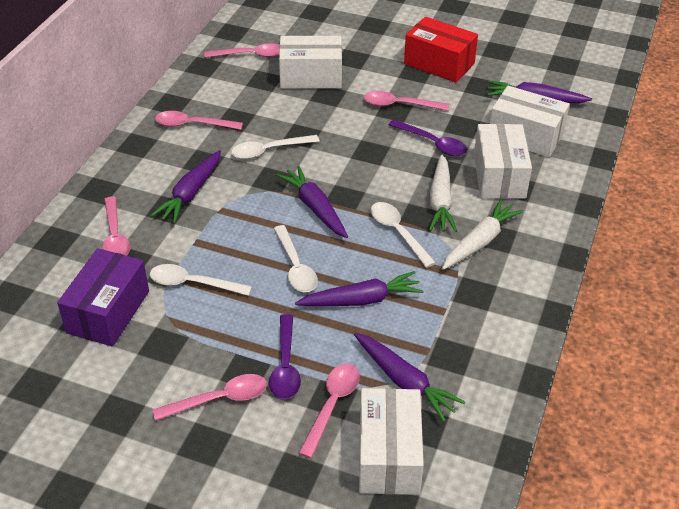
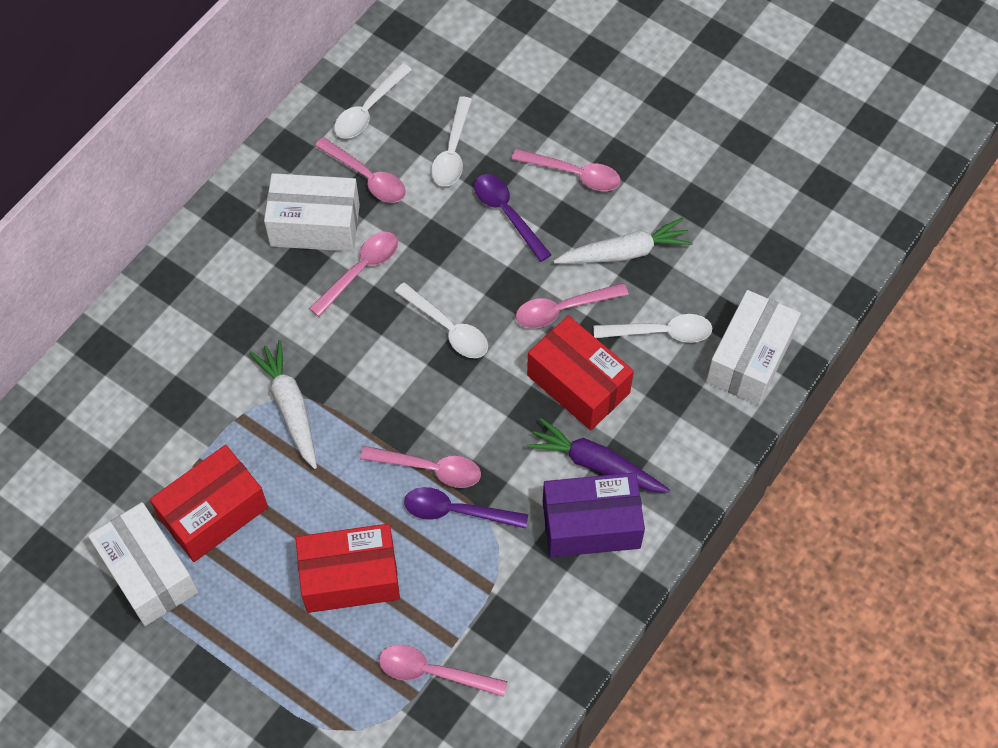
purple carrot: 5 -> 1
red box: 1 -> 3
white box: 4 -> 3

